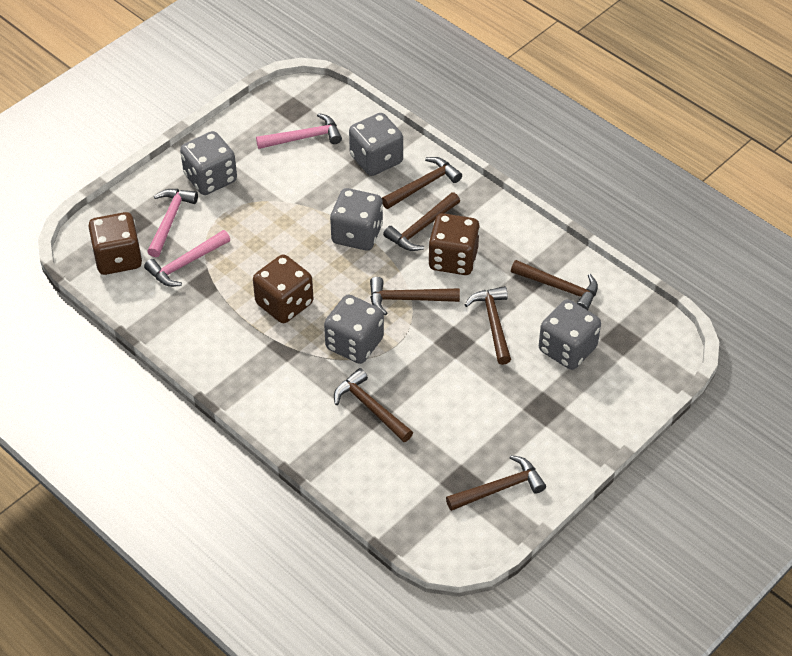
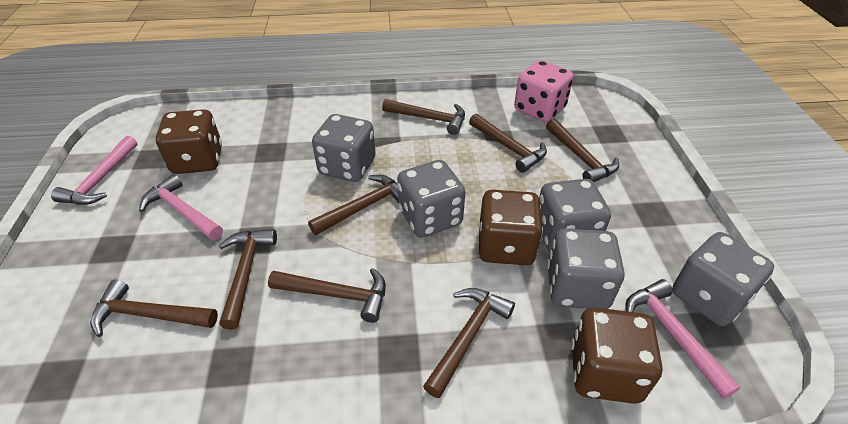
brown hammer: 7 -> 8
pink dice: 0 -> 1

